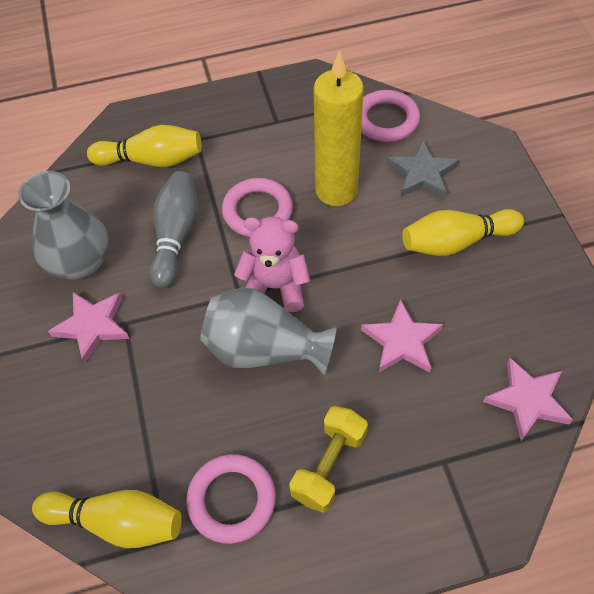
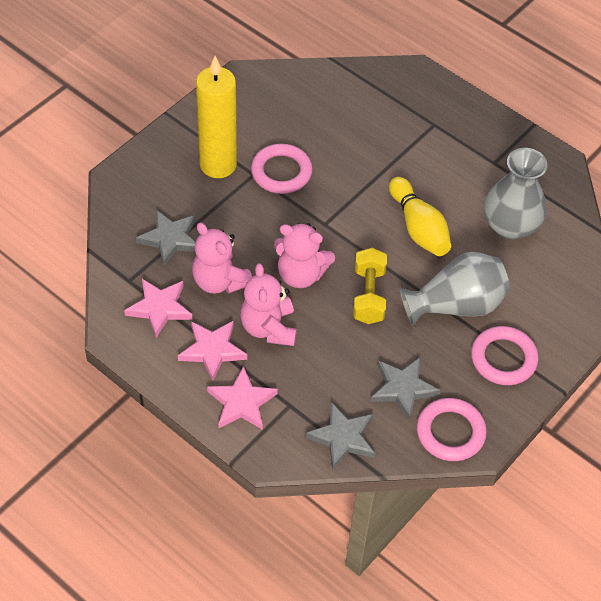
grey bowling pin: 1 -> 0
grey star: 1 -> 3
pink teddy bear: 1 -> 3
yellow bowling pin: 3 -> 1

